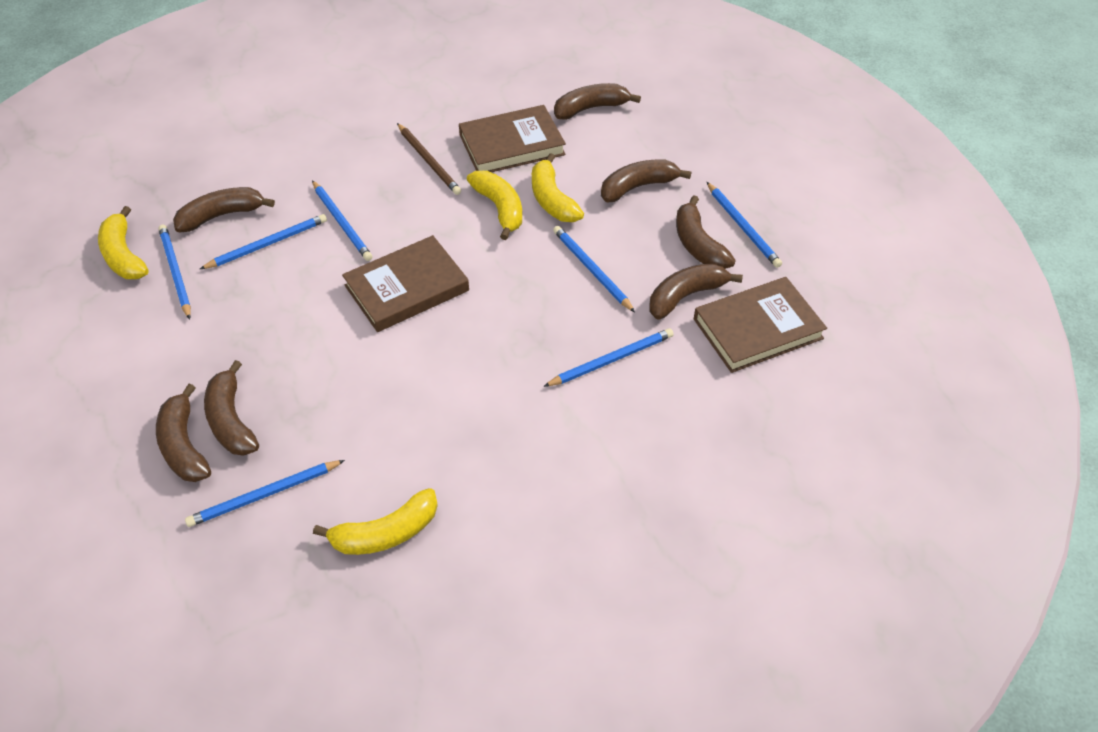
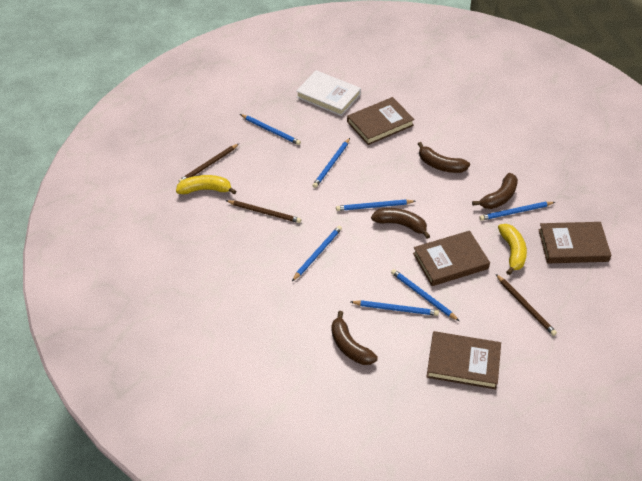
brown banana: 7 -> 4
brown book: 3 -> 4
brown pencil: 1 -> 3
white book: 0 -> 1
yellow banana: 4 -> 2

